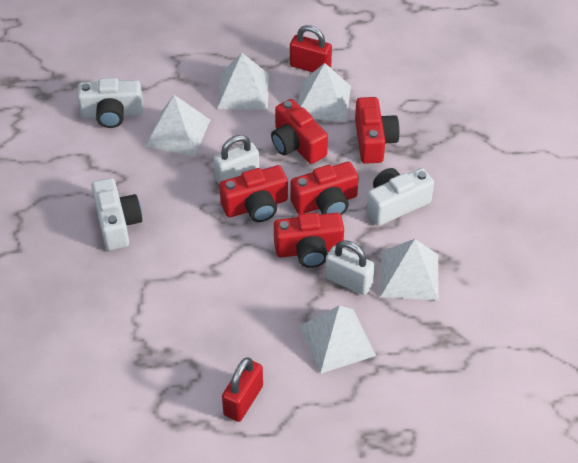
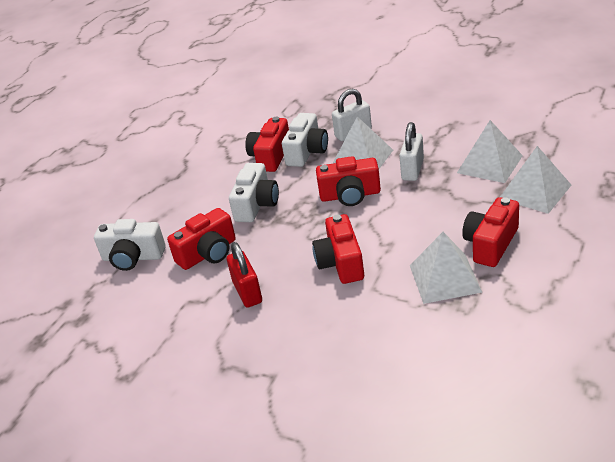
red padlock: 2 -> 1
white pyramid: 5 -> 4

